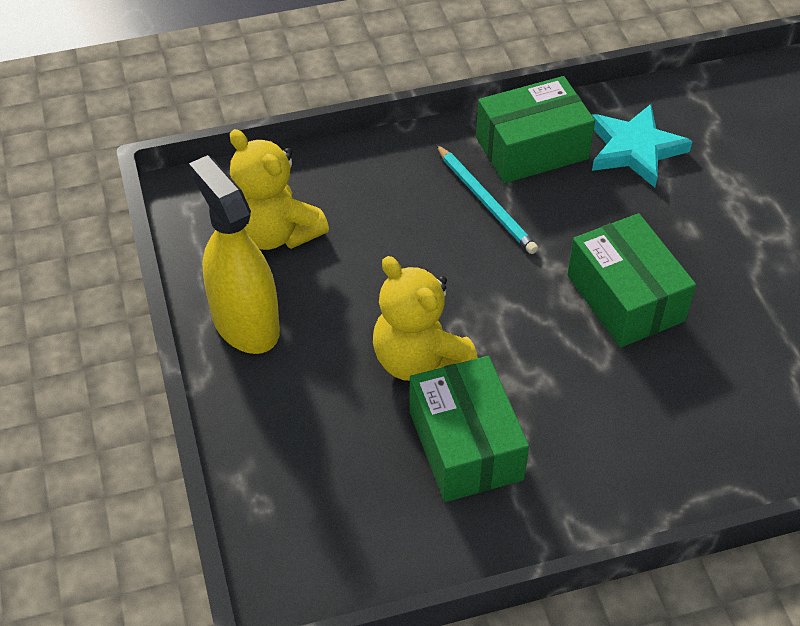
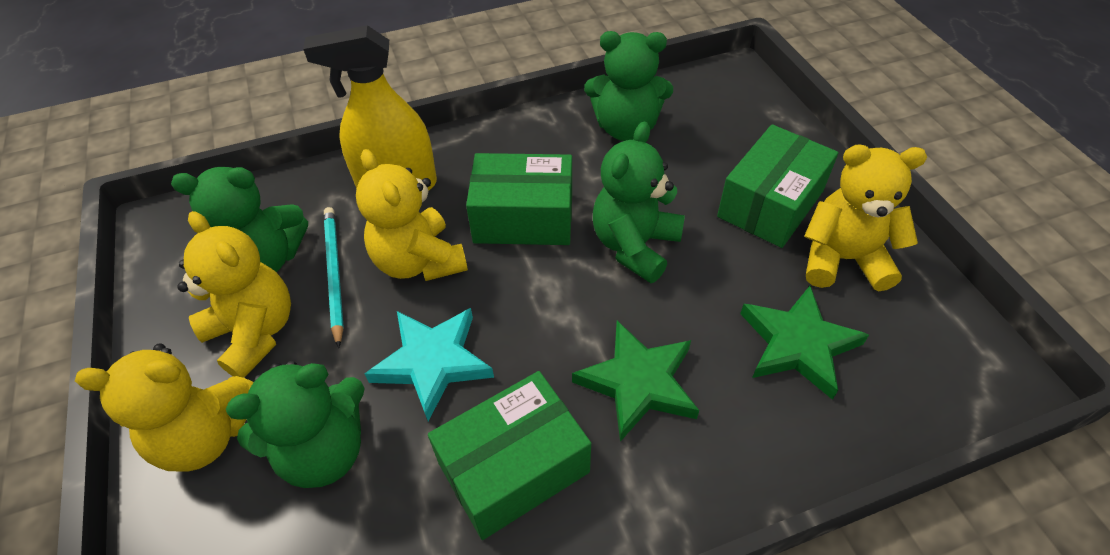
green star: 0 -> 2
green teddy bear: 0 -> 4
yellow teddy bear: 2 -> 4

